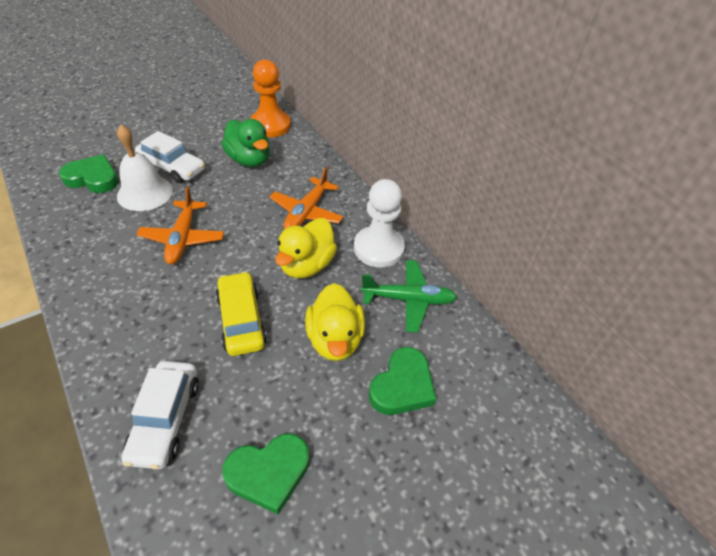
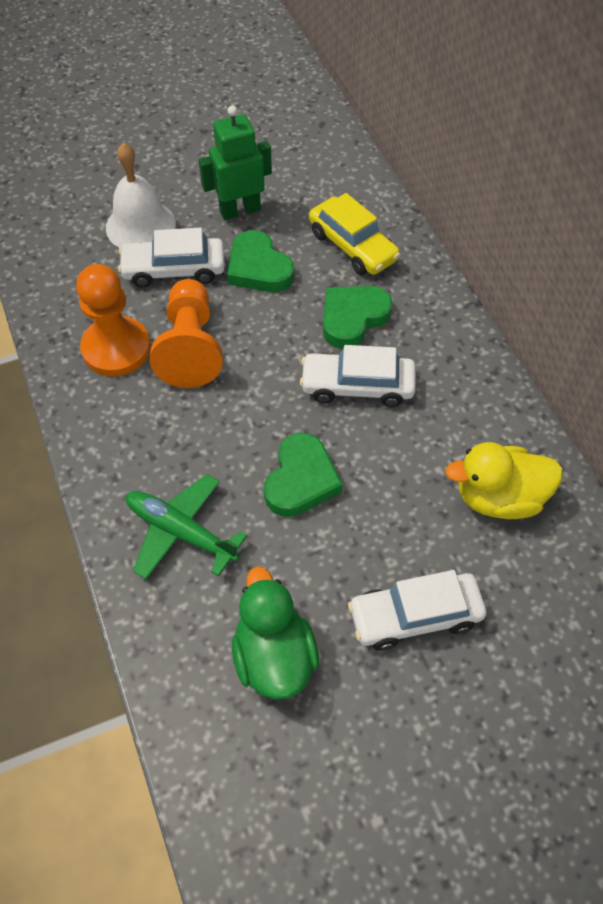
green robot: 0 -> 1
orange pawn: 1 -> 2
orange plane: 2 -> 0
white car: 2 -> 3
white pawn: 1 -> 0
yellow duck: 2 -> 1

